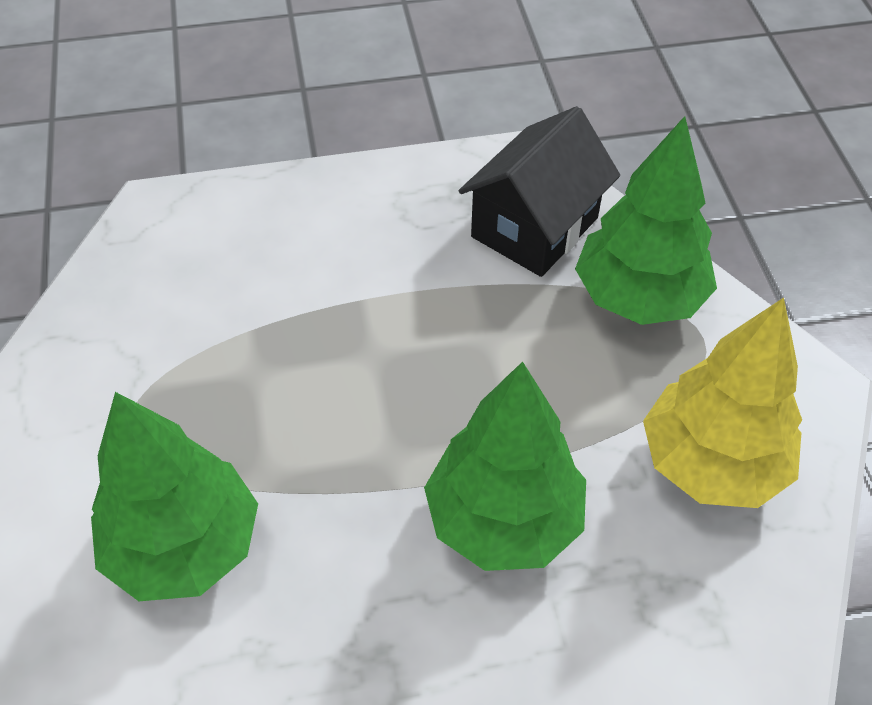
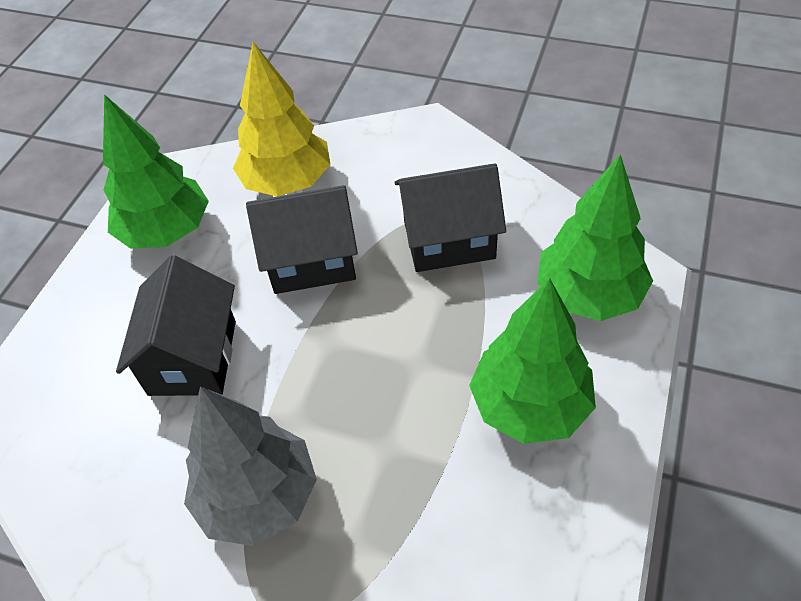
black house: 1 -> 3
grey tree: 0 -> 1

